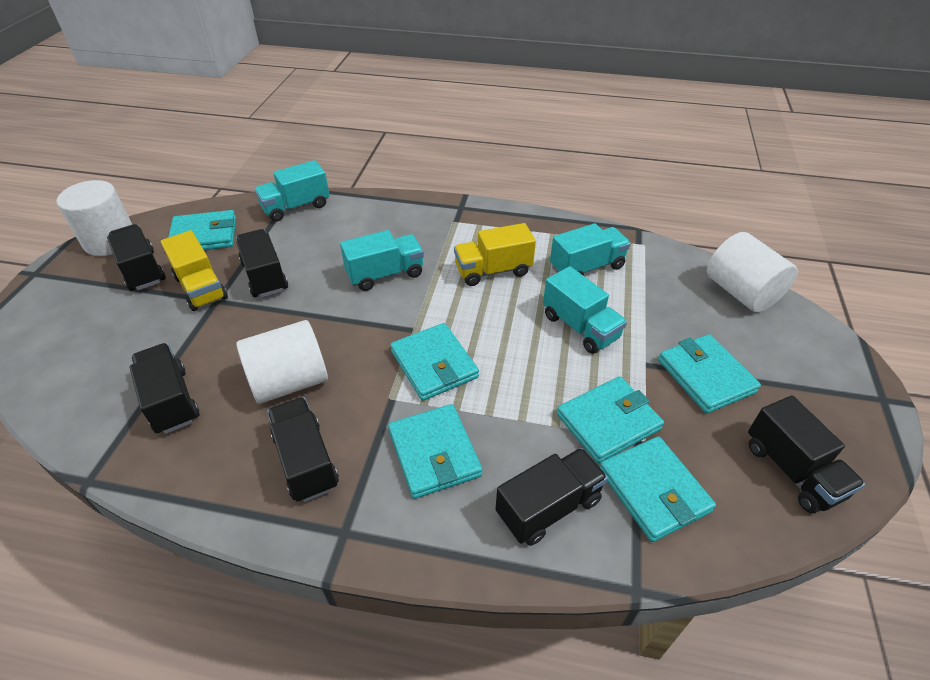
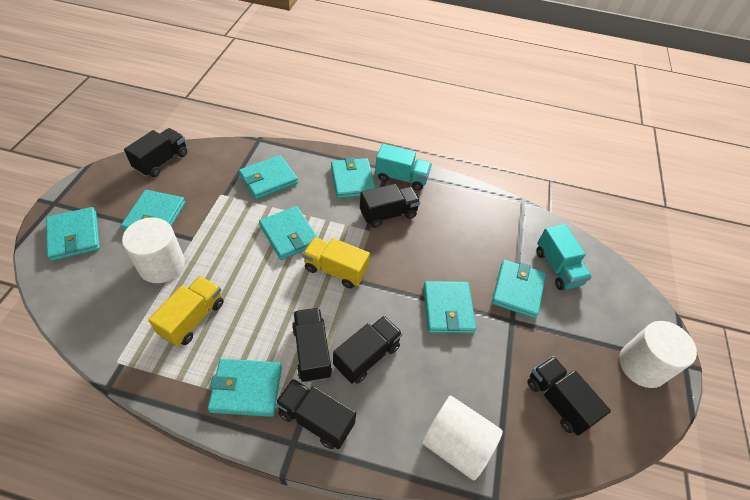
turquoise truck: 4 -> 2
turquoise wallet: 6 -> 8

